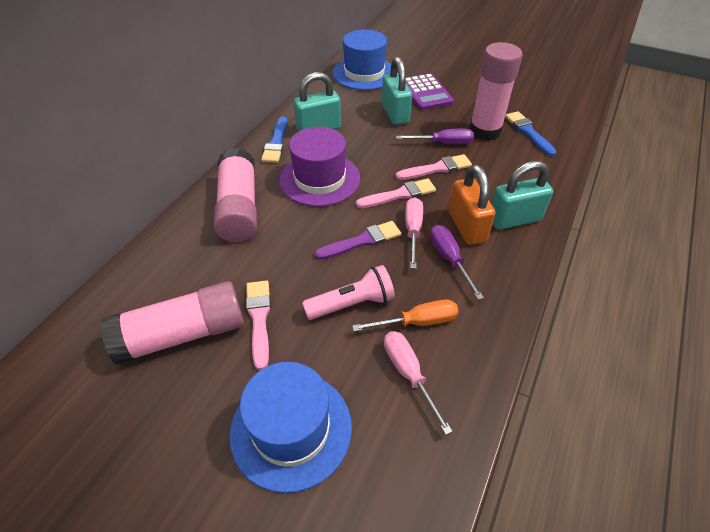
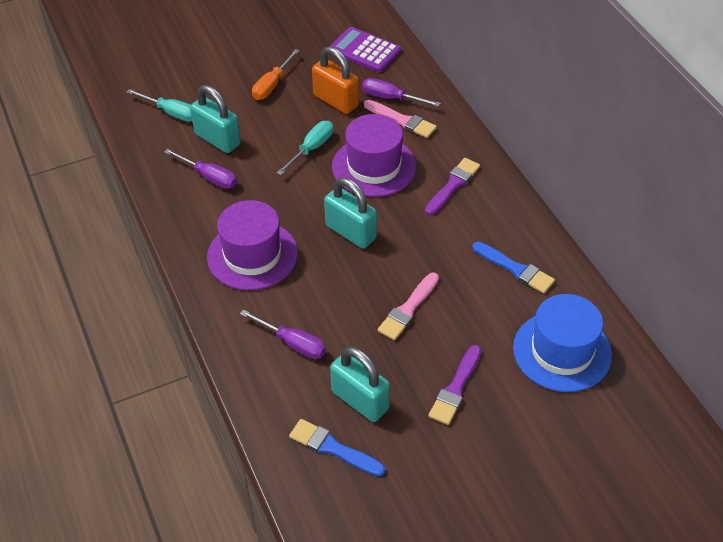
blue hat: 2 -> 1
pink brush: 3 -> 2
pink flashlight: 1 -> 0
pink glue stick: 3 -> 0
pink screwdriver: 2 -> 0
purple brush: 1 -> 2
purple hat: 1 -> 2
purple screwdriver: 2 -> 3
turquoise screwdriver: 0 -> 2

